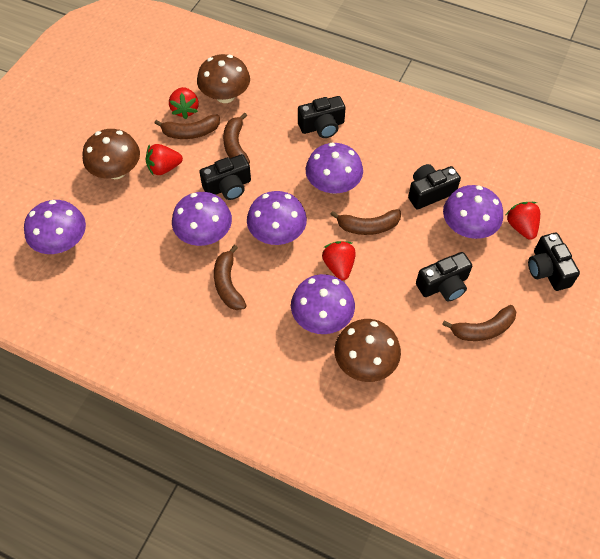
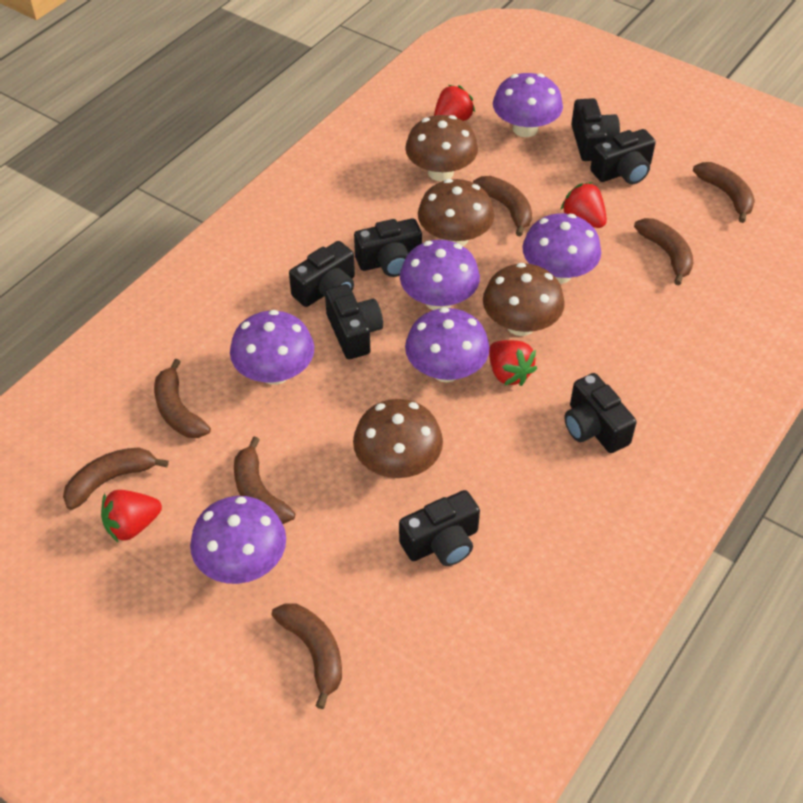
black camera: 5 -> 7
brown banana: 5 -> 7
brown mushroom: 3 -> 4

